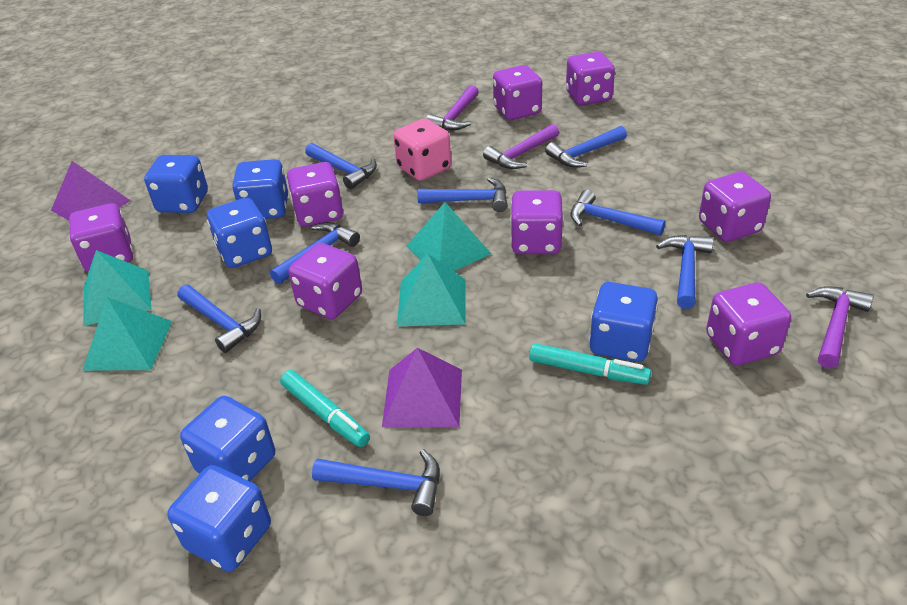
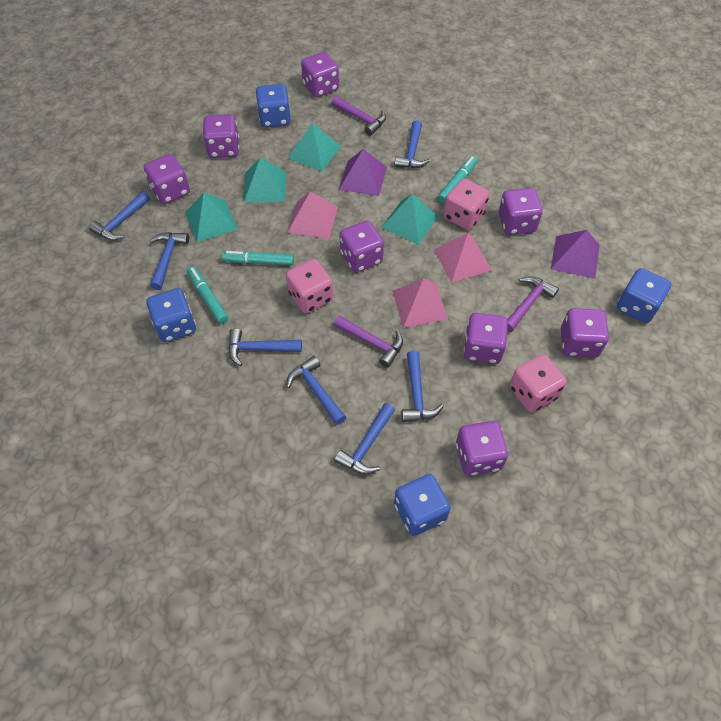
blue dice: 6 -> 4
blue hammer: 8 -> 7
pink dice: 1 -> 3
pink pyramid: 0 -> 3
turquoise marker: 2 -> 3

